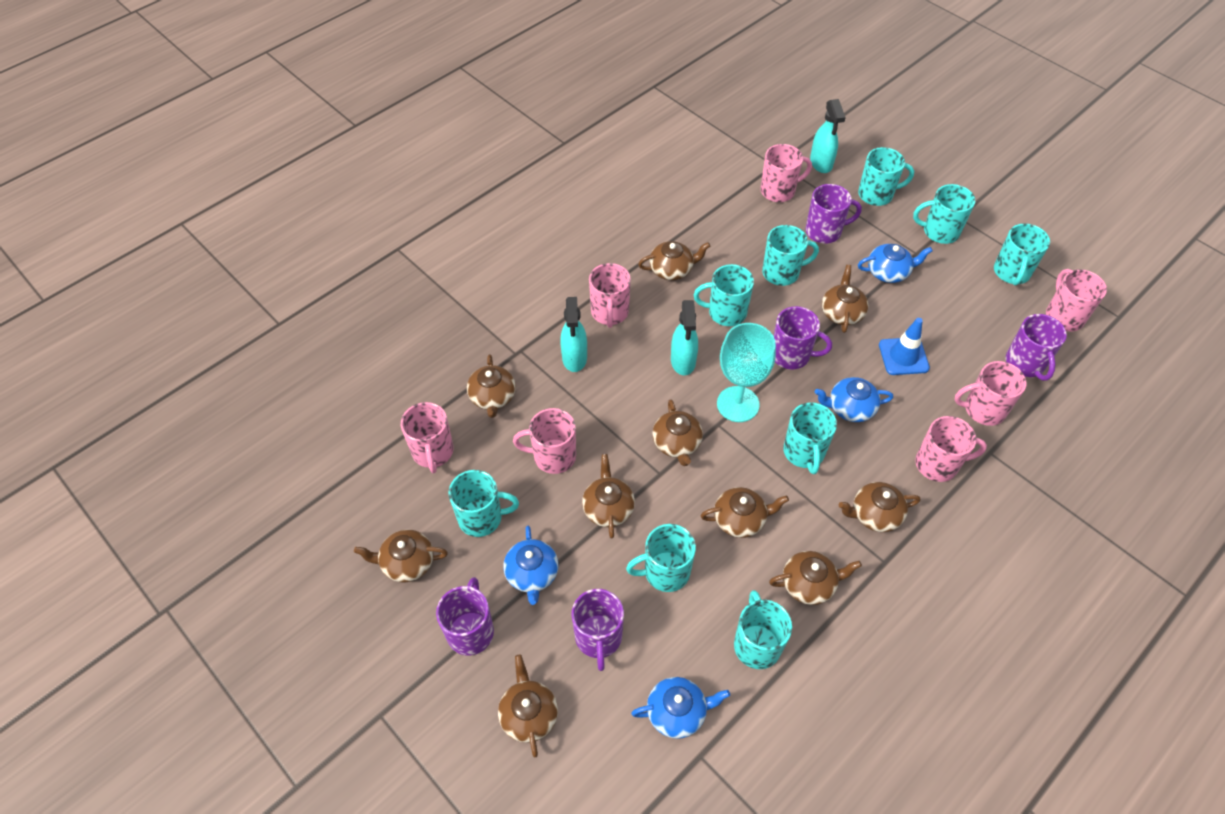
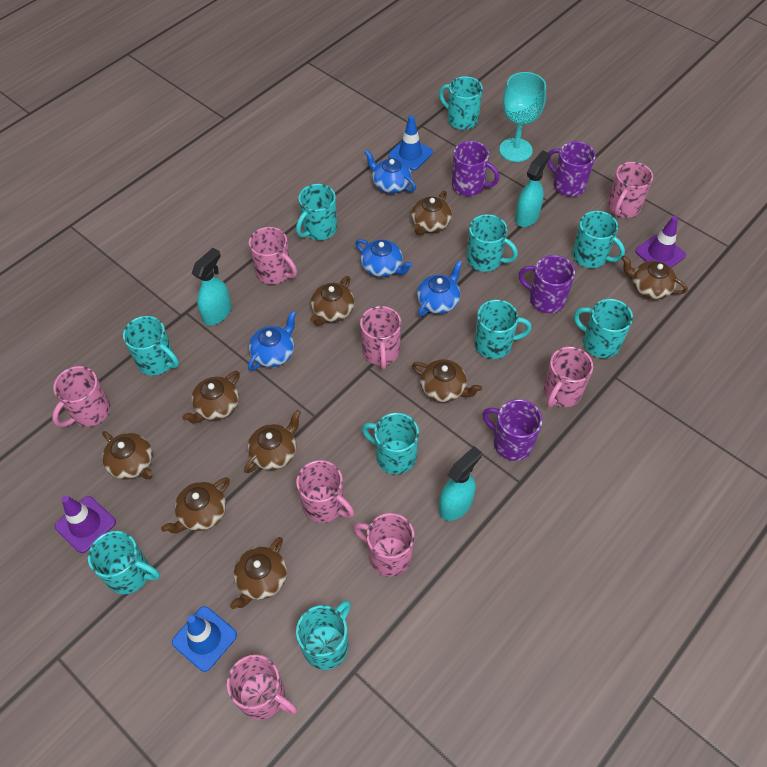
blue traffic cone: 1 -> 2
brown teapot: 10 -> 9
pink mug: 7 -> 8
purple mug: 5 -> 4
purple traffic cone: 0 -> 2
turquoise mug: 9 -> 10

